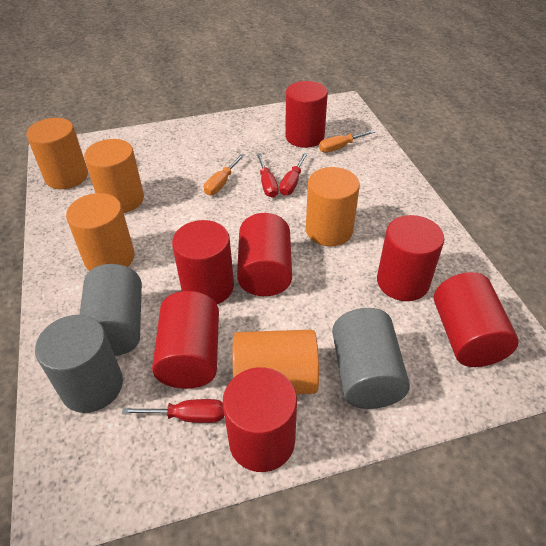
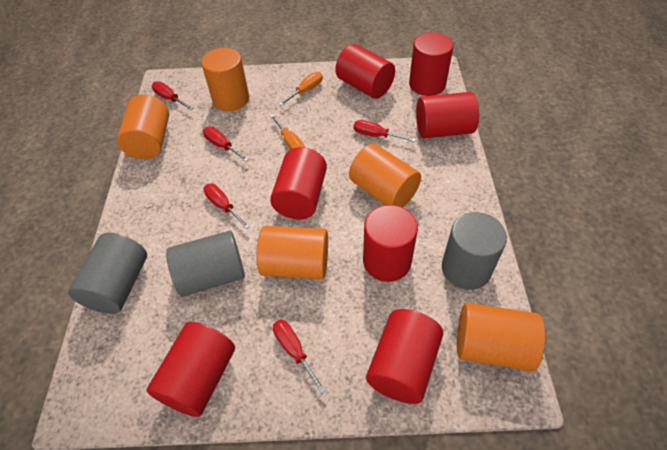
red screwdriver: 3 -> 5

